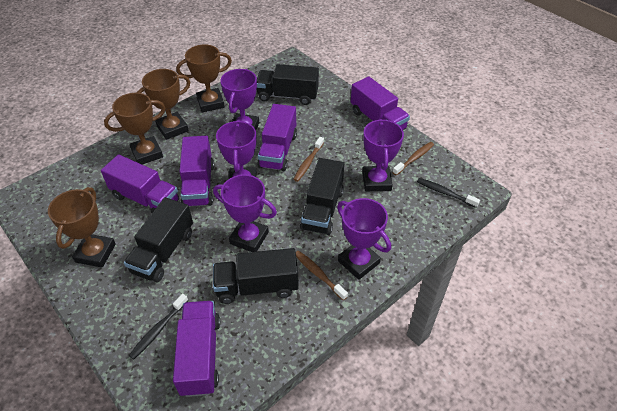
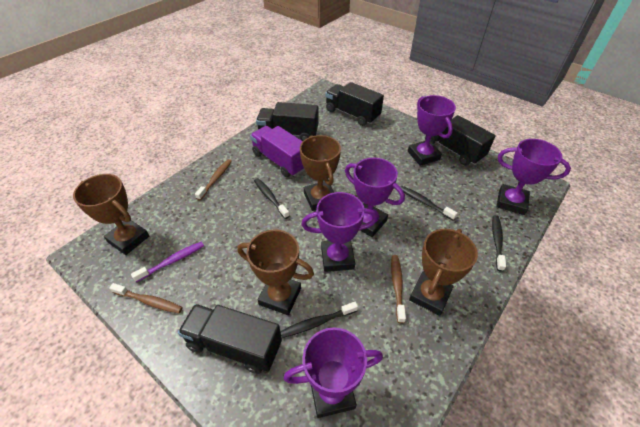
black toothbrush: 2 -> 4
purple toothbrush: 0 -> 1
purple truck: 5 -> 1

